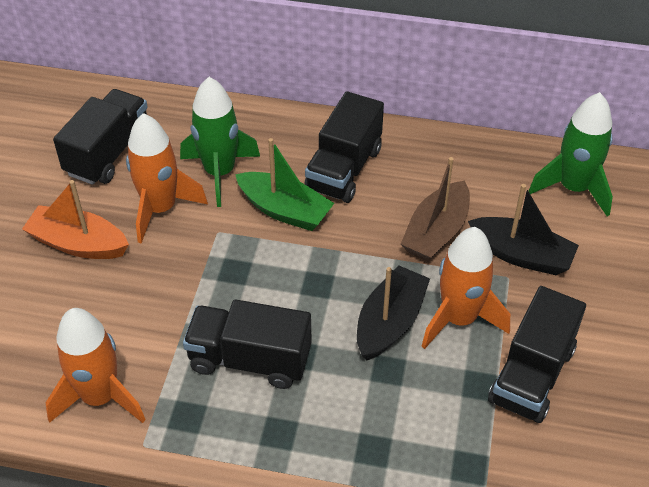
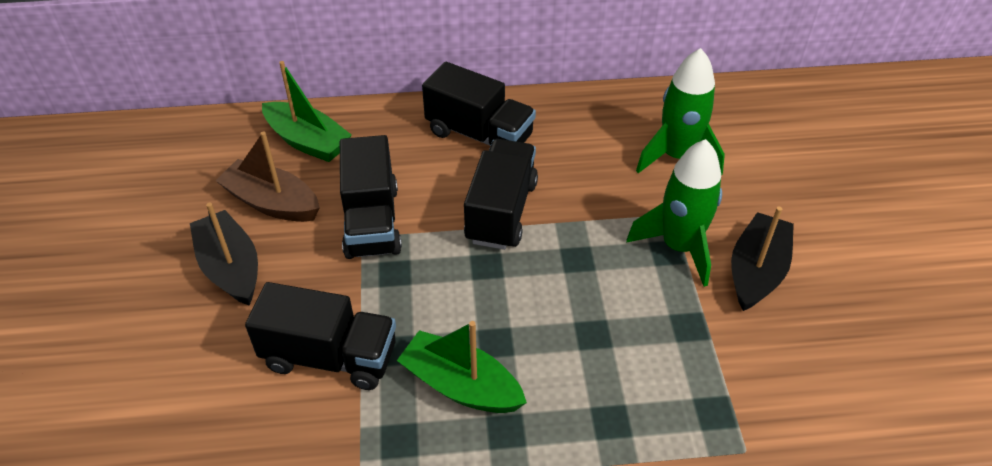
green boat: 1 -> 2
orange boat: 1 -> 0
orange rocket: 3 -> 0

